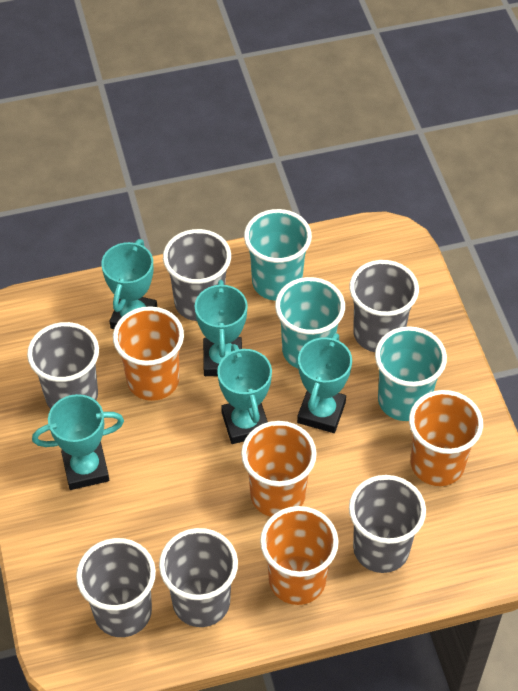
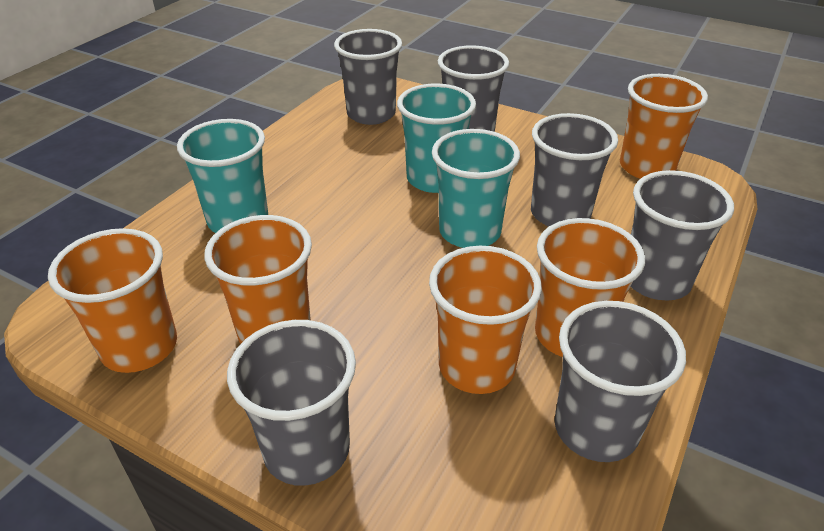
orange cup: 4 -> 5
turquoise trophy: 5 -> 0

